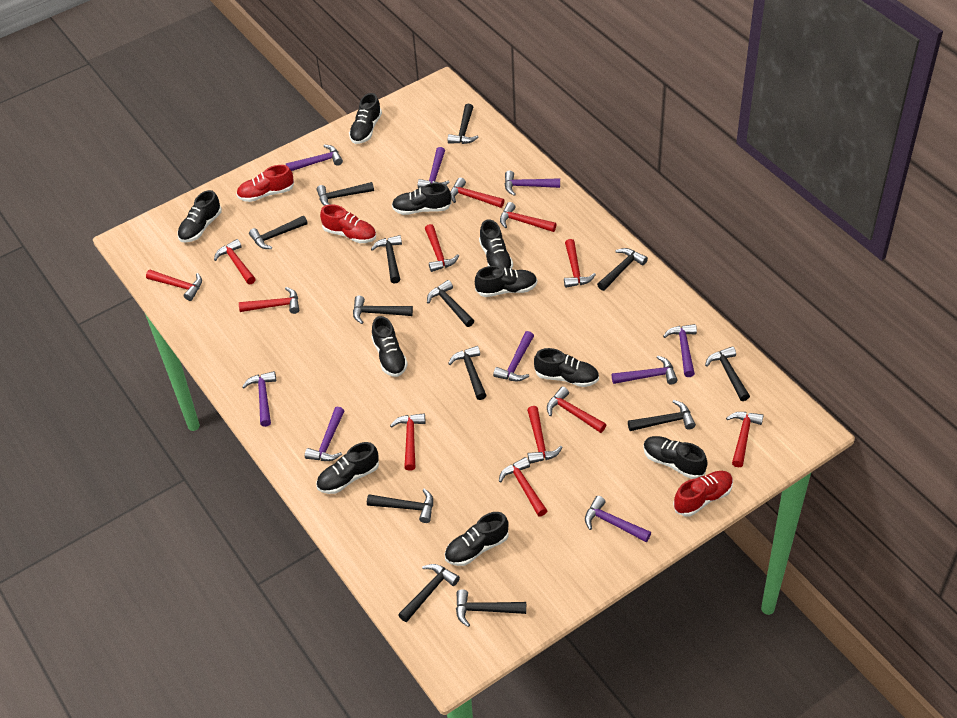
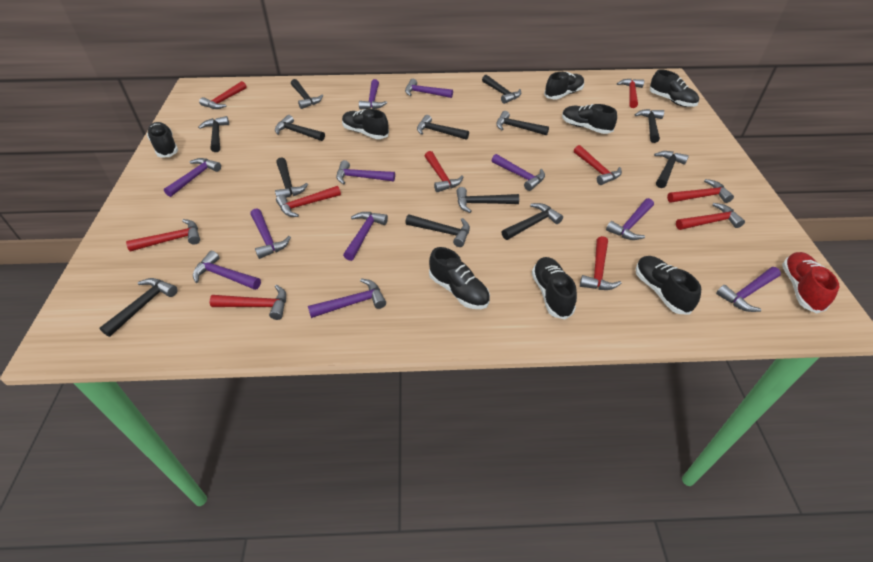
black shoe: 10 -> 8
purple hammer: 9 -> 11
red hammer: 12 -> 10
red shoe: 3 -> 1

